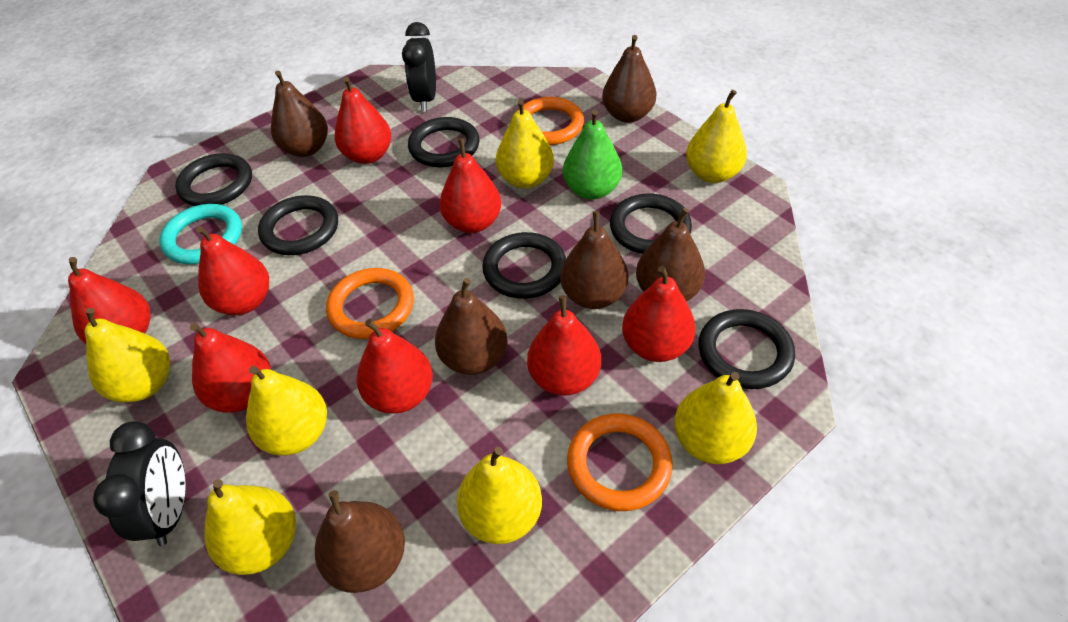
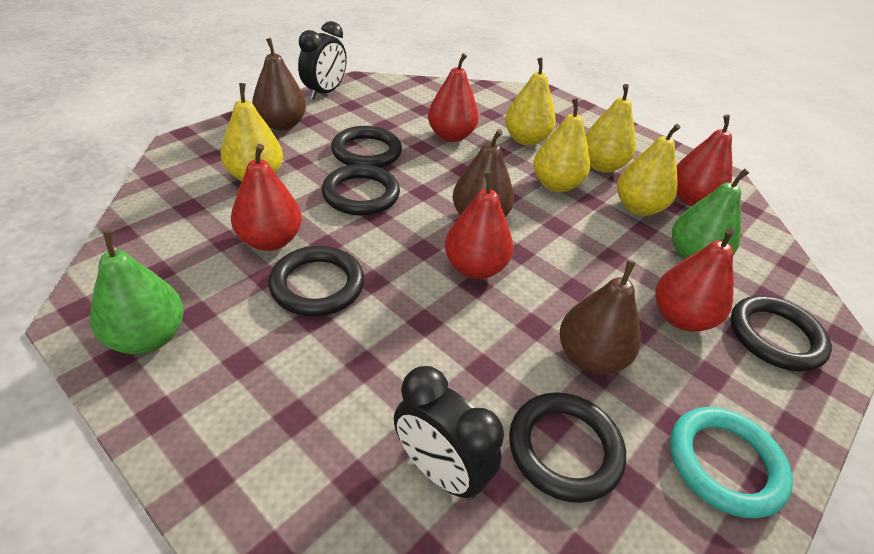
black ring: 6 -> 5
brown pear: 6 -> 3
green pear: 1 -> 2
orange ring: 3 -> 0
red pear: 8 -> 5
yellow pear: 7 -> 5

